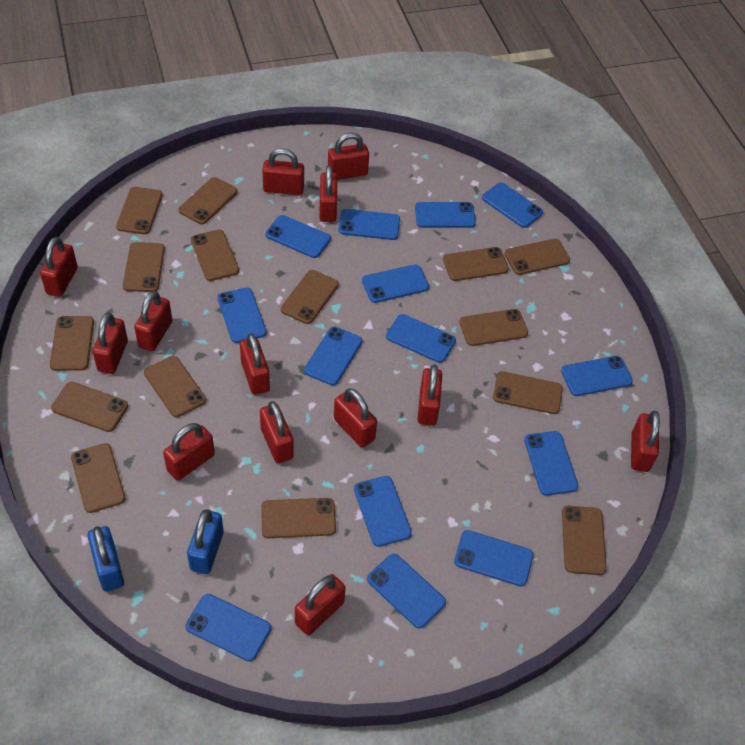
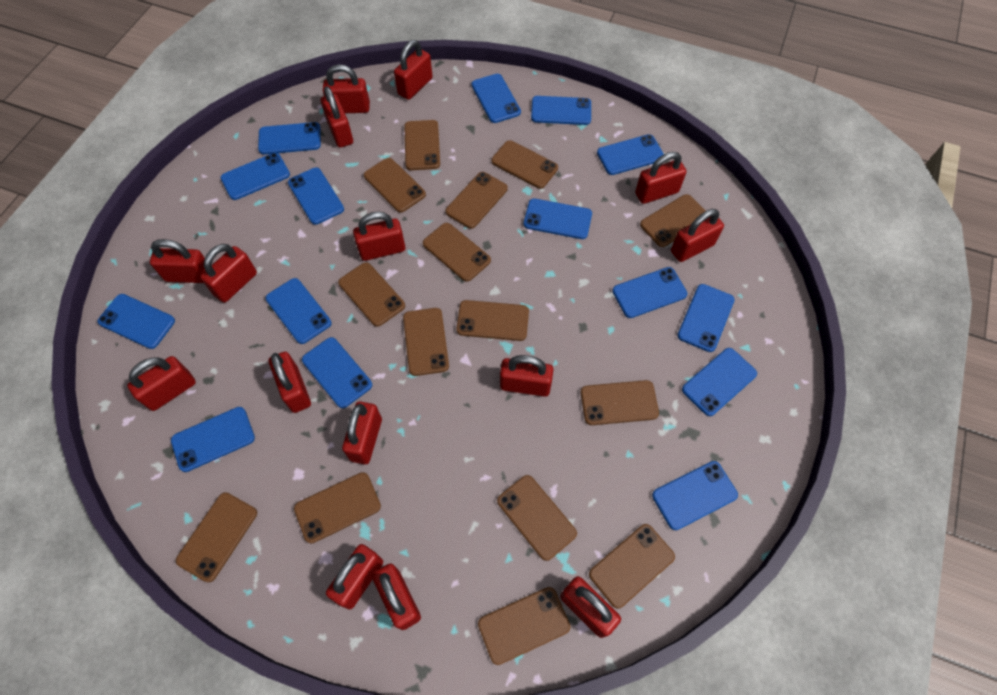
blue padlock: 2 -> 0
blue phone: 14 -> 15
red padlock: 13 -> 15

